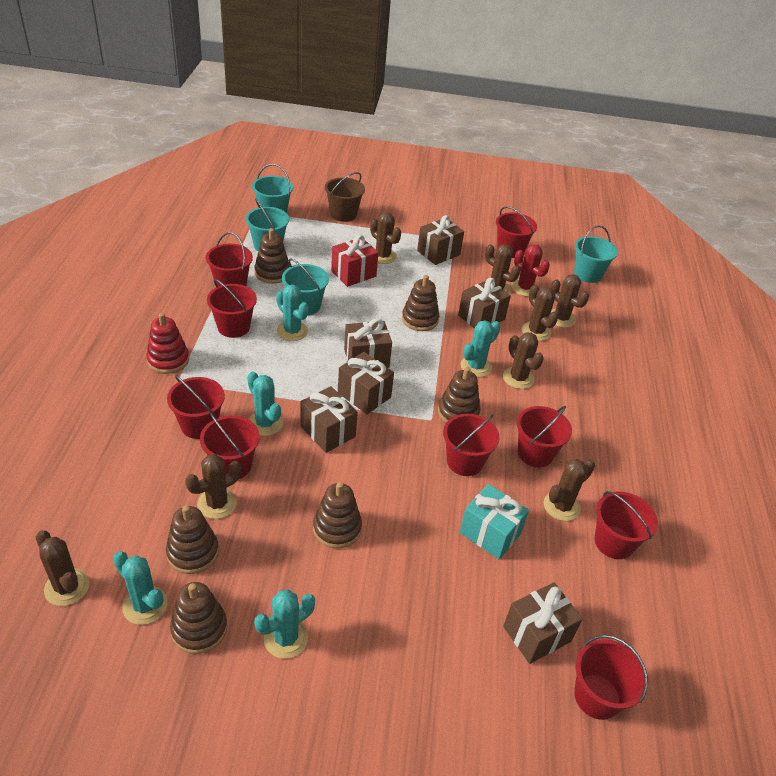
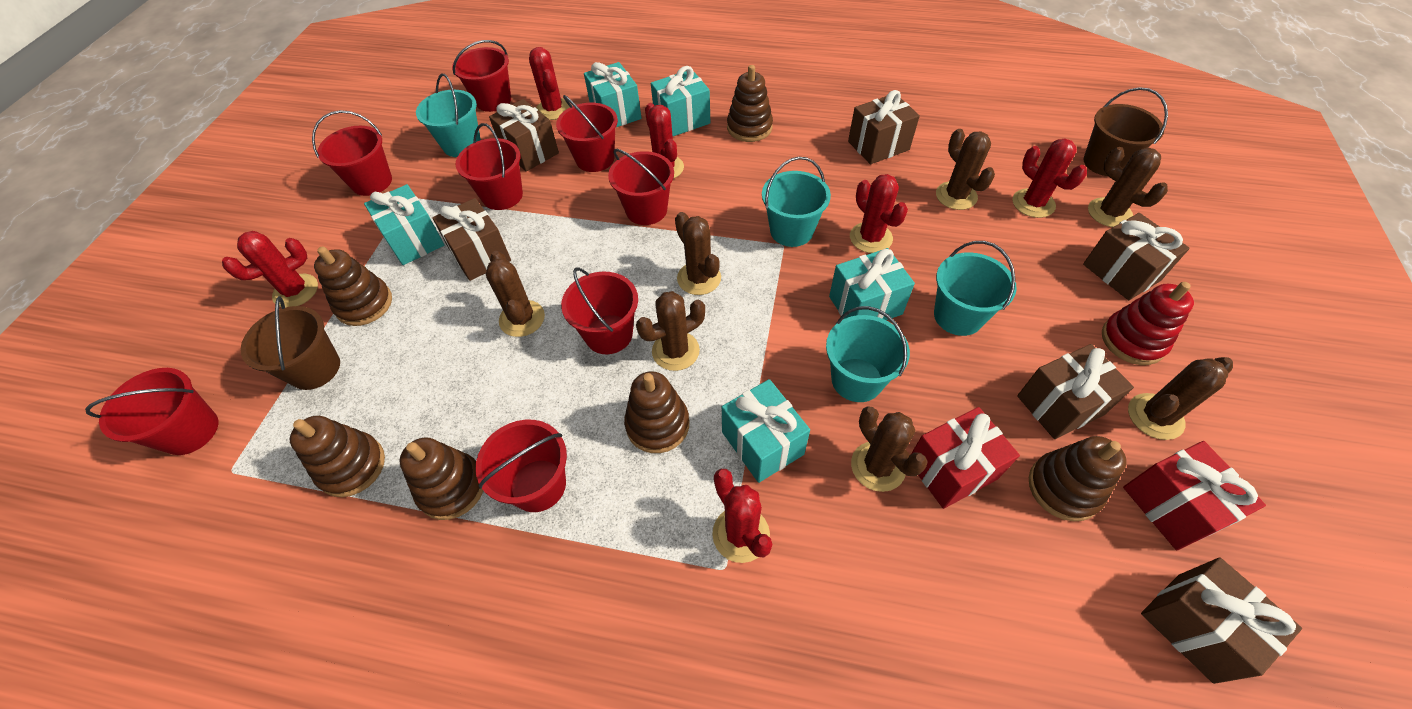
brown bucket: 1 -> 2
brown cactus: 8 -> 7
red bucket: 9 -> 8
red cactus: 1 -> 6
red gift: 1 -> 2
turquoise cactus: 5 -> 0
turquoise gift: 1 -> 5

